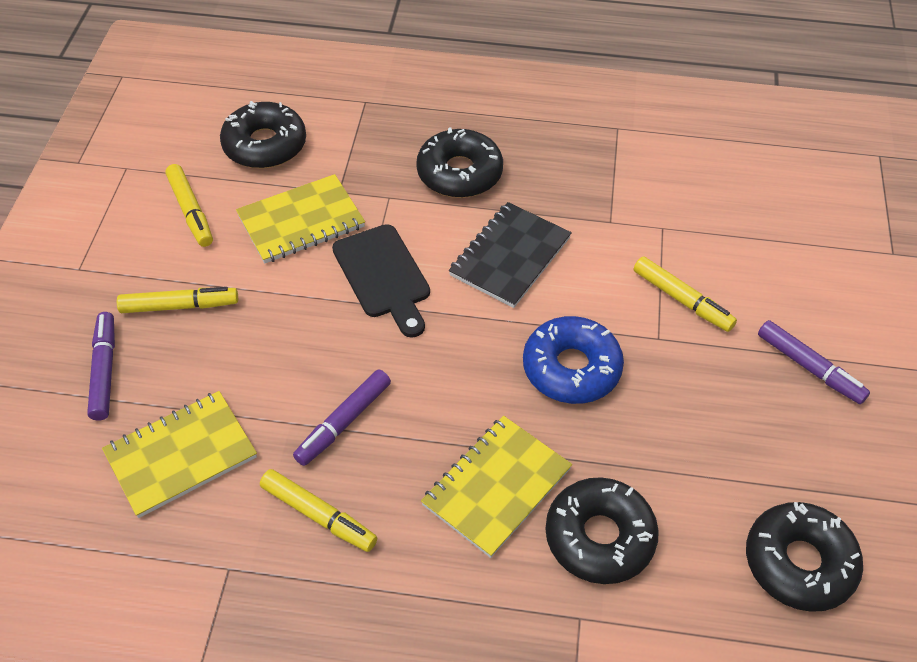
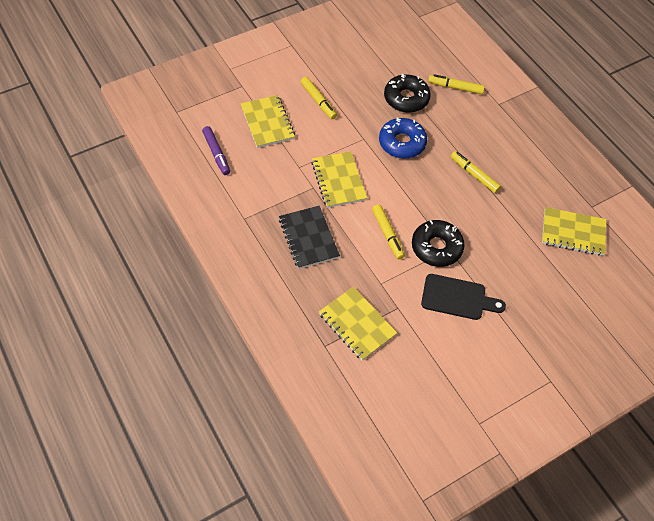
black donut: 4 -> 2
purple marker: 3 -> 1
yellow notebook: 3 -> 4

